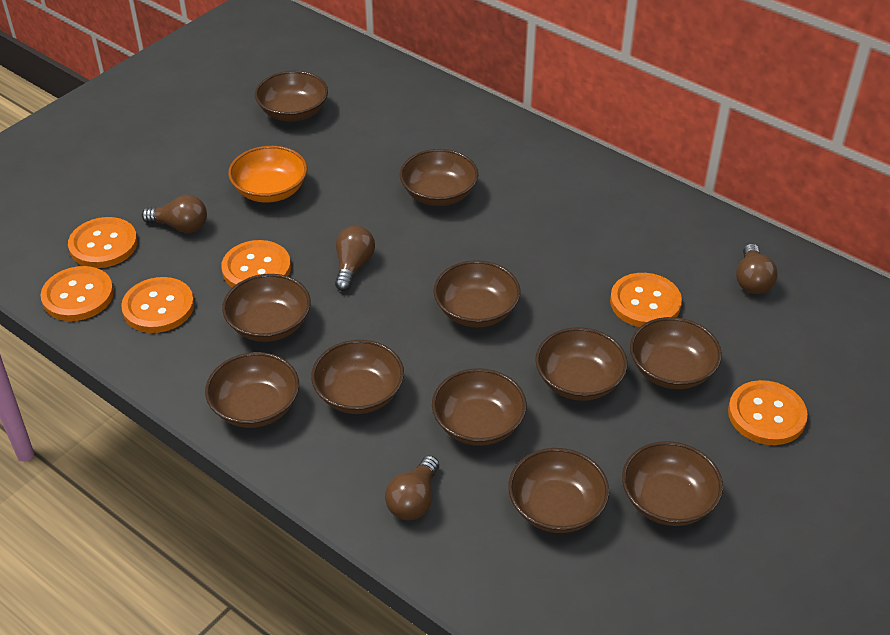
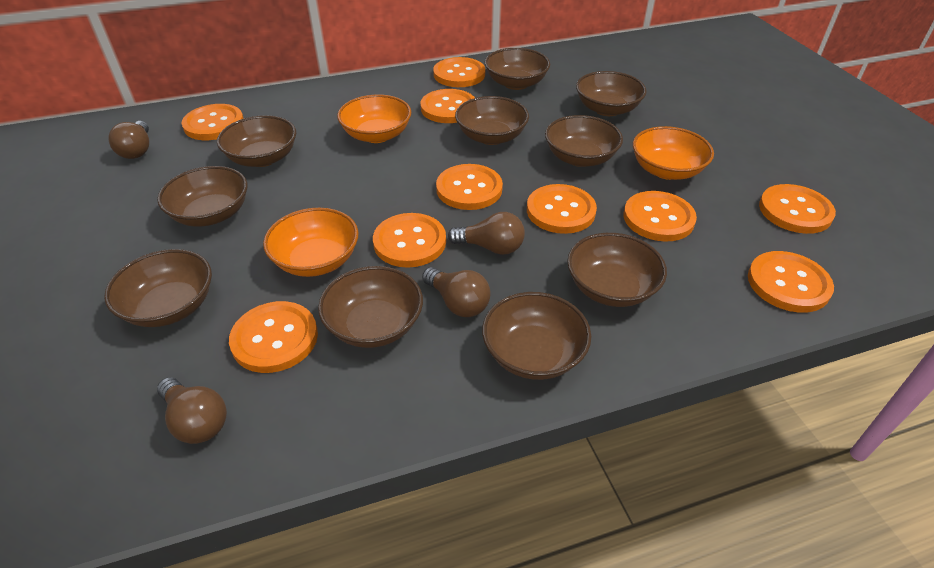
brown bowl: 11 -> 10
orange bowl: 1 -> 3
orange button: 6 -> 10

